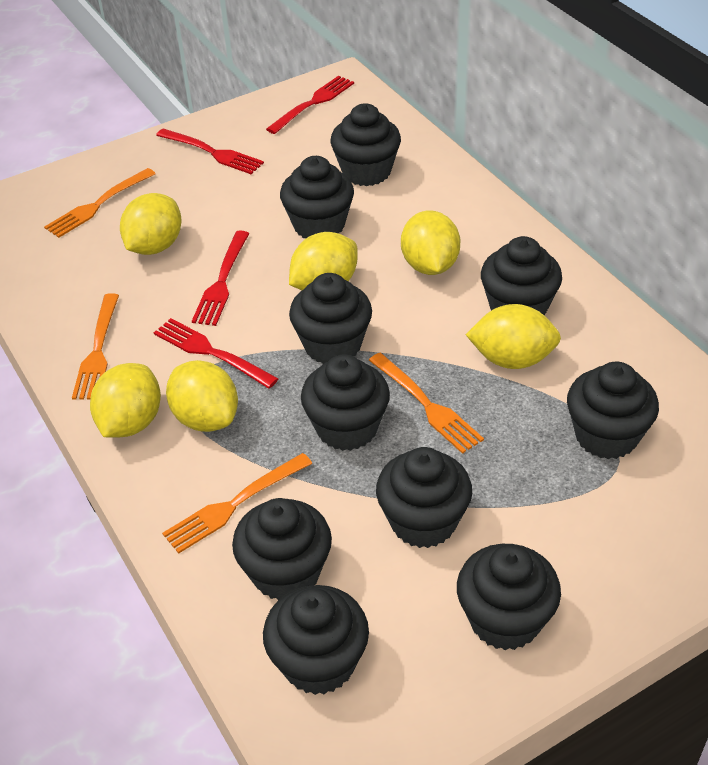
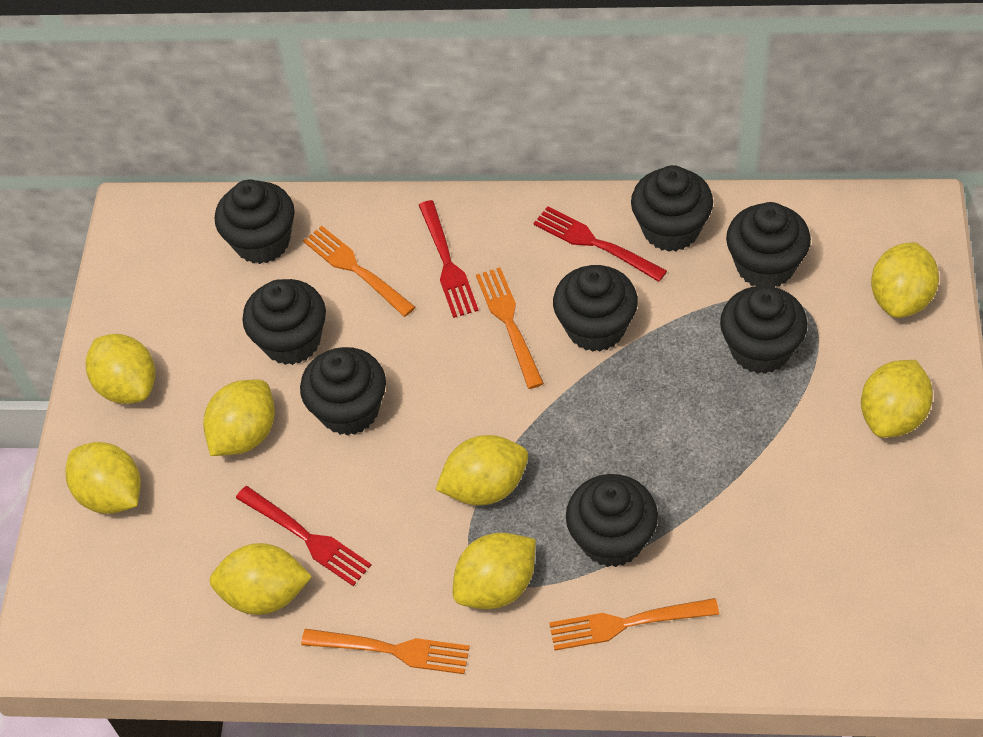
black cupcake: 10 -> 8
red fork: 4 -> 3
yellow lemon: 6 -> 8

